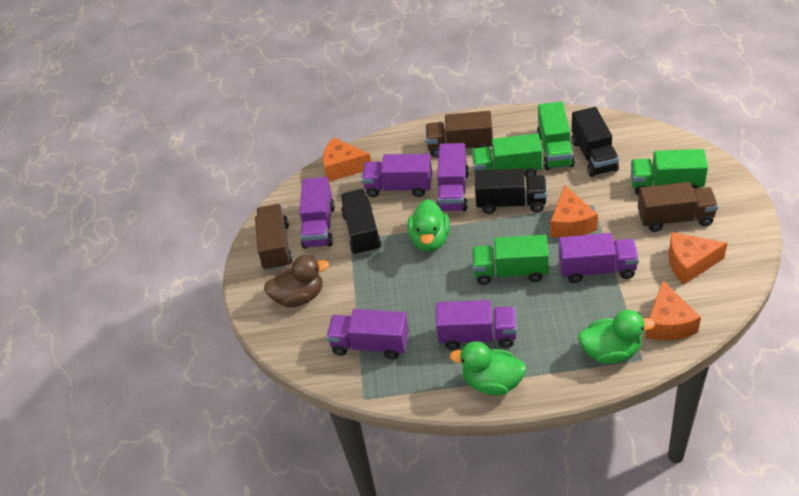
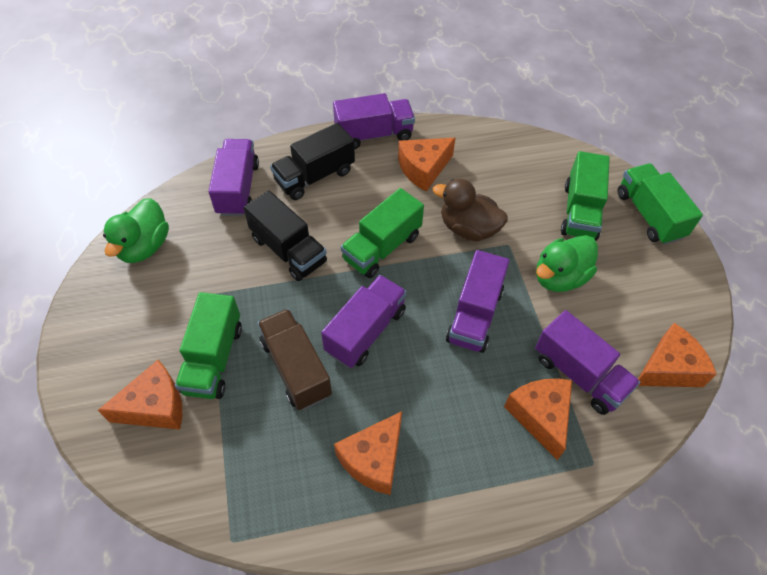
black truck: 3 -> 2
brown truck: 3 -> 1
green duck: 3 -> 2
orange cheese: 4 -> 5
purple truck: 6 -> 5

